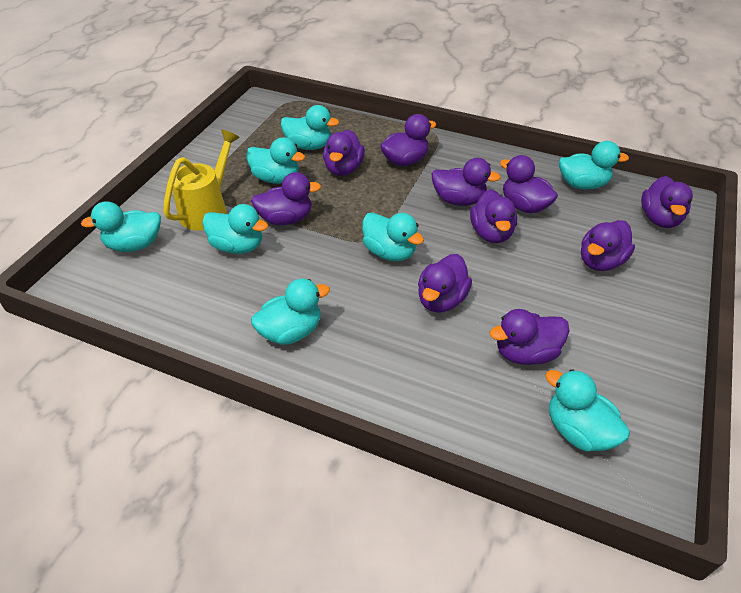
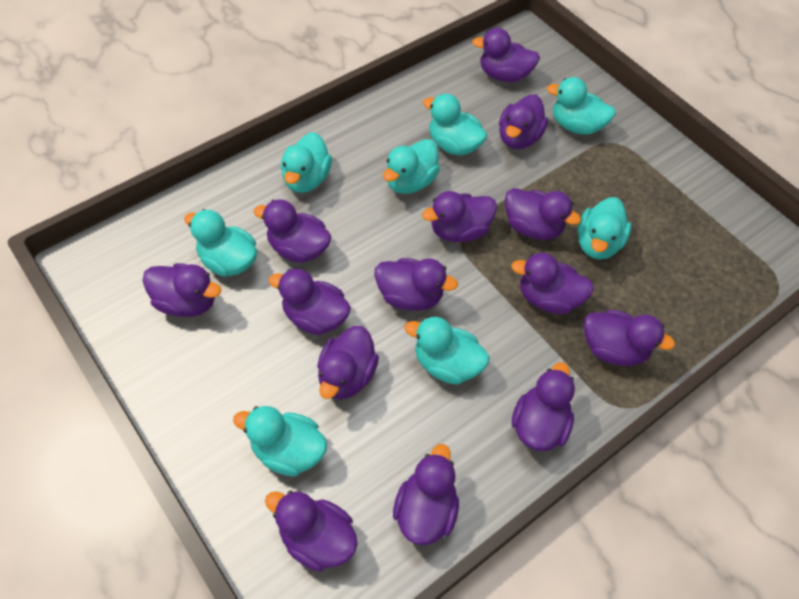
purple duck: 10 -> 14
yellow watering can: 1 -> 0

